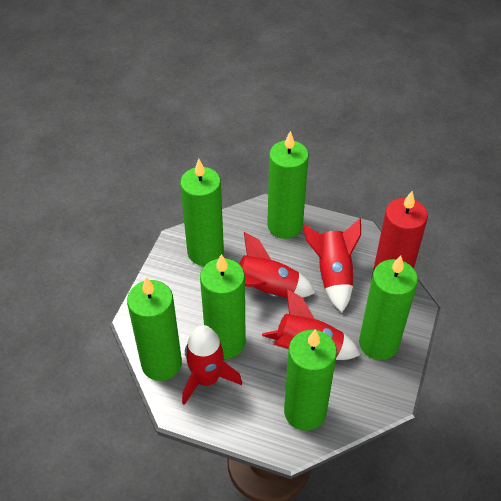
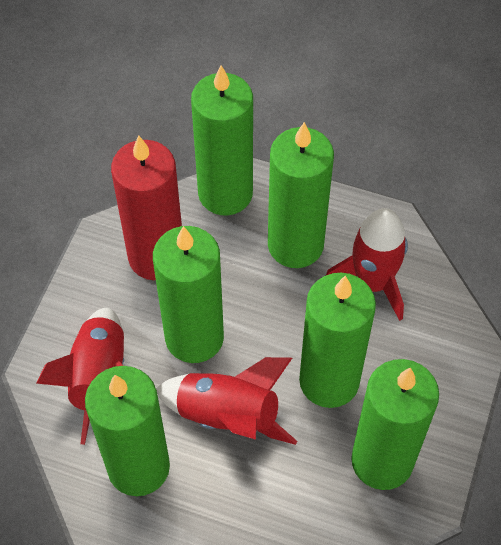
red rocket: 4 -> 3

